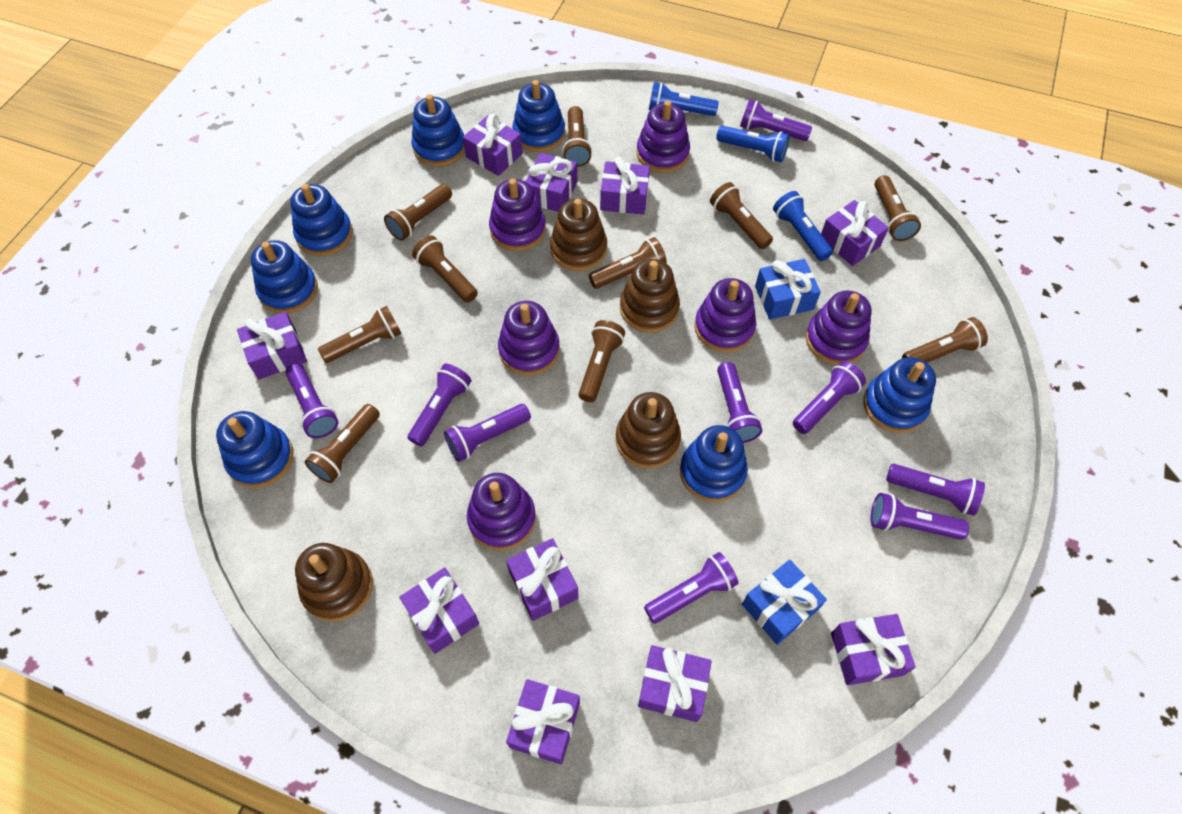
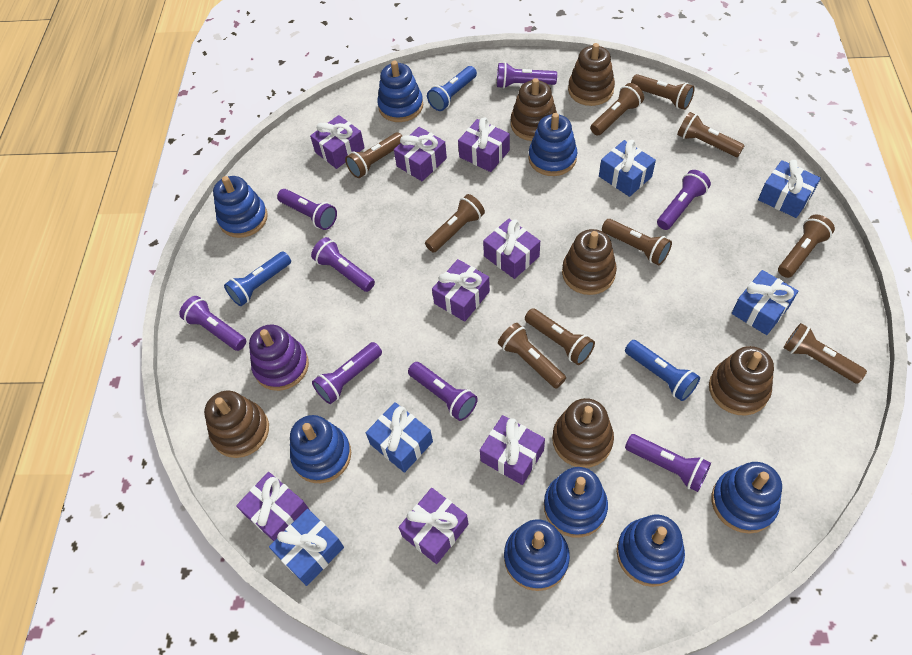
blue gift: 2 -> 5
blue stacking toy: 7 -> 8
brown stacking toy: 4 -> 6
purple flashlight: 9 -> 8
purple gift: 10 -> 8
purple stacking toy: 6 -> 1

